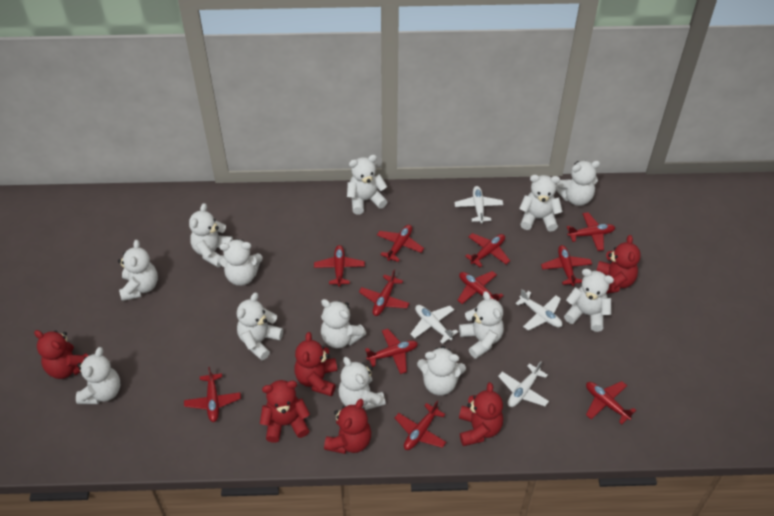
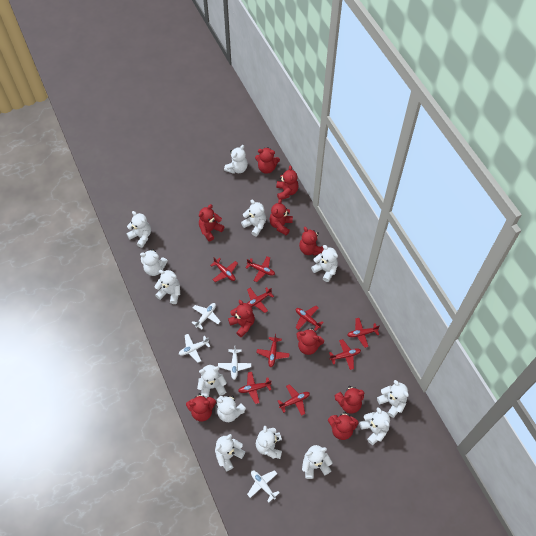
red plane: 11 -> 9
red teddy bear: 6 -> 10

